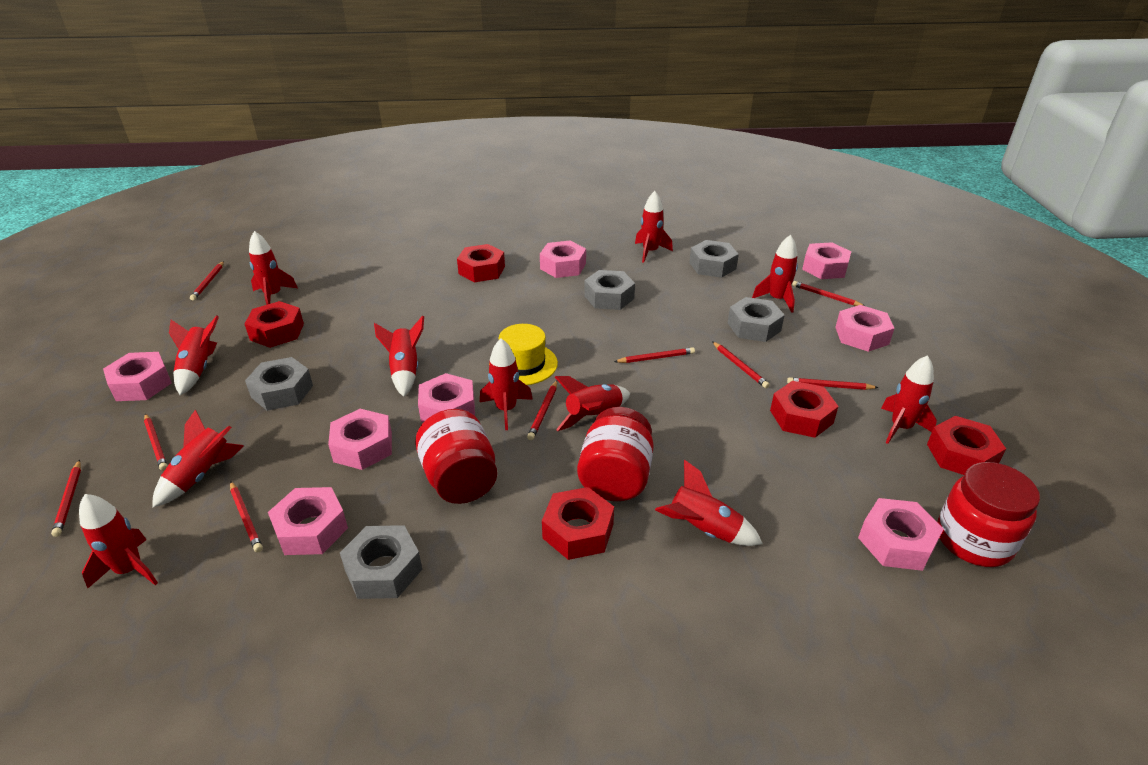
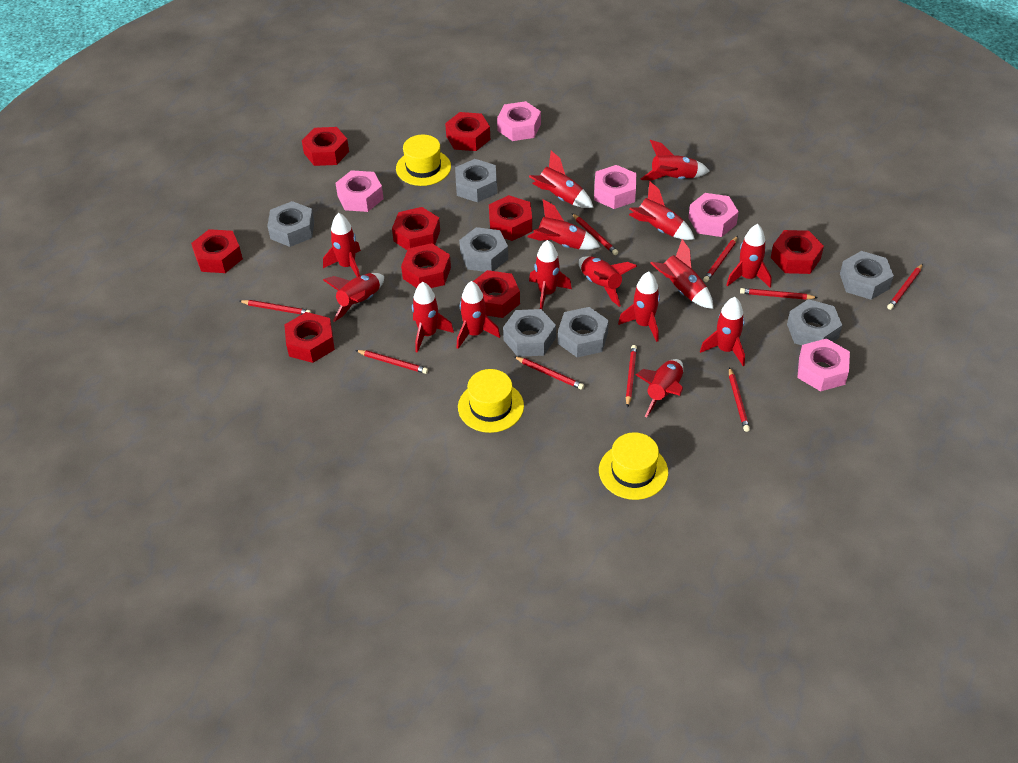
grey nut: 5 -> 7
pink nut: 8 -> 5
red jar: 3 -> 0
red nut: 5 -> 9
red rocket: 11 -> 15
yellow hat: 1 -> 3

